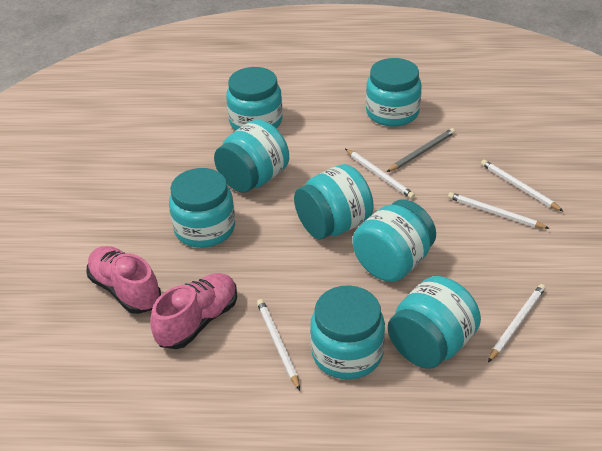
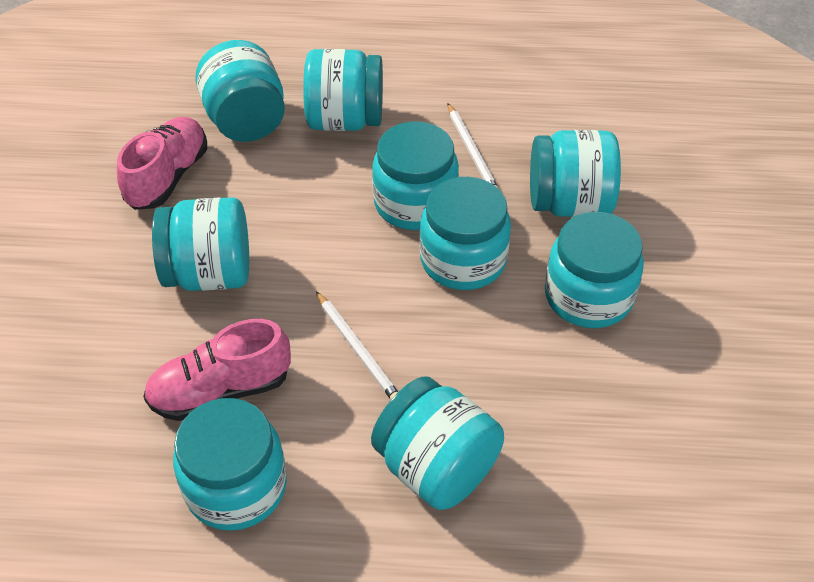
grey pencil: 1 -> 0
turquoise jar: 8 -> 9
white pencil: 5 -> 2

